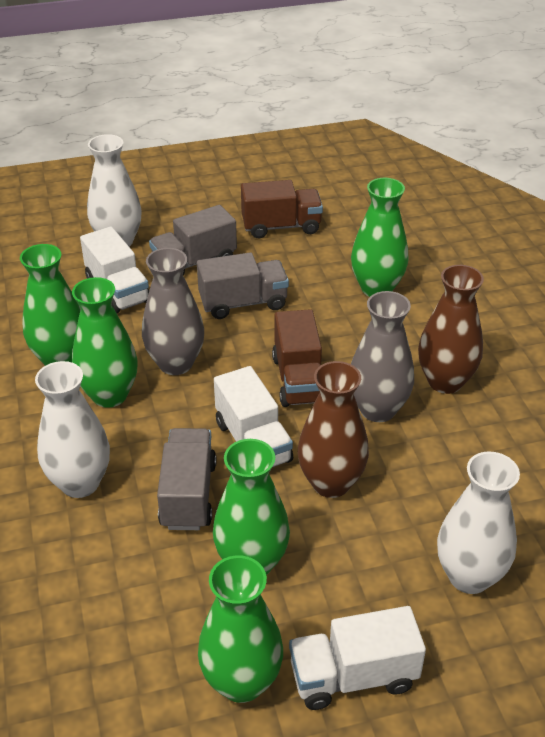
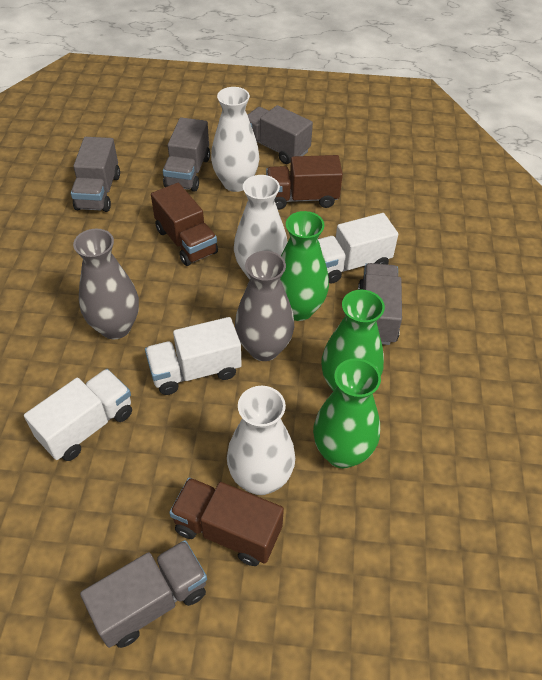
brown truck: 2 -> 3
brown vase: 2 -> 0
green vase: 5 -> 3
grey truck: 3 -> 5

